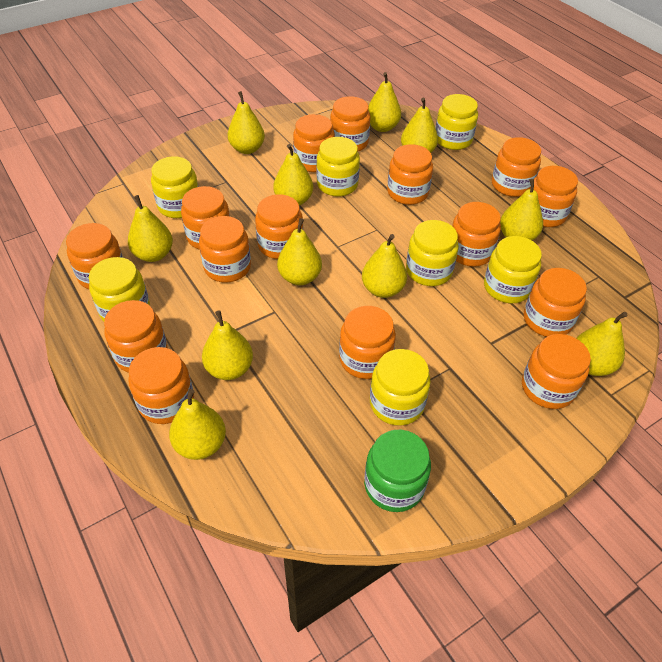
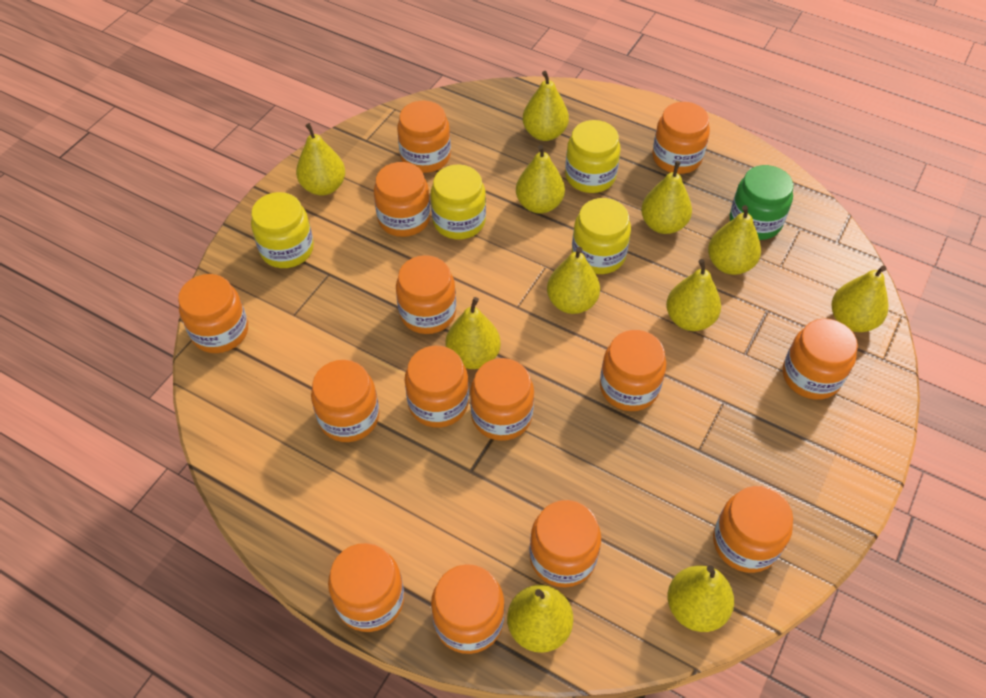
orange jar: 15 -> 14
yellow jar: 7 -> 4

